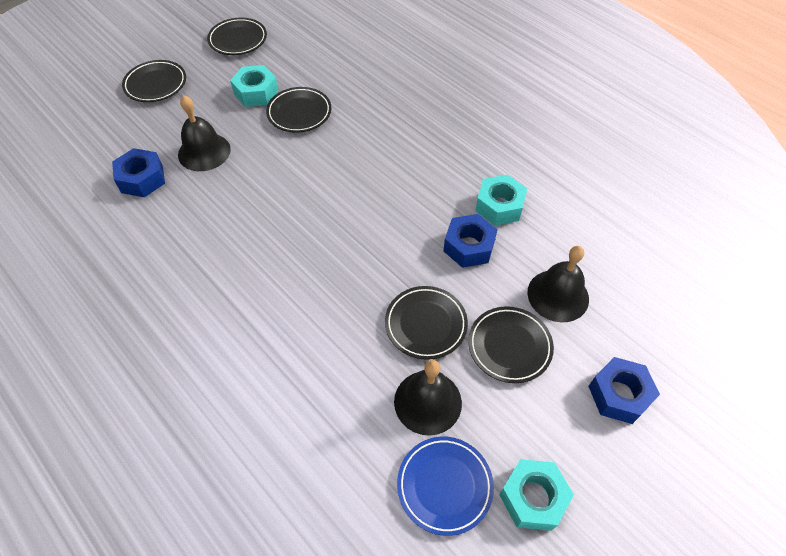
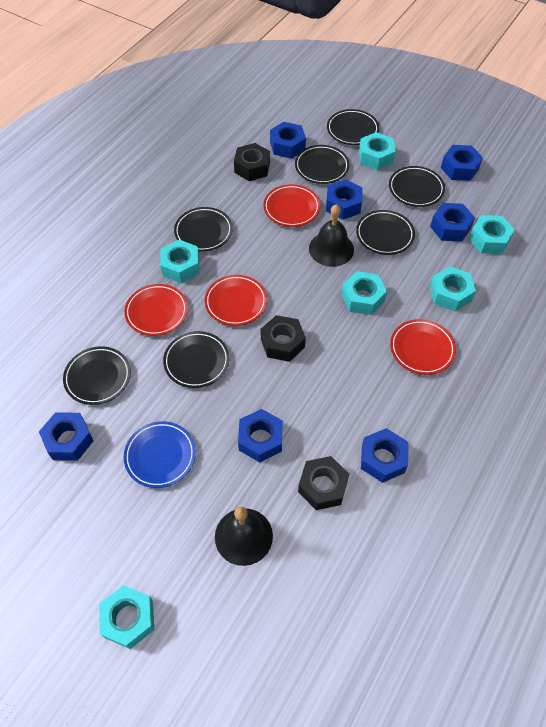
black bell: 3 -> 2
black nut: 0 -> 3
black plate: 5 -> 7
blue nut: 3 -> 7
red plate: 0 -> 4
turquoise nut: 3 -> 6

